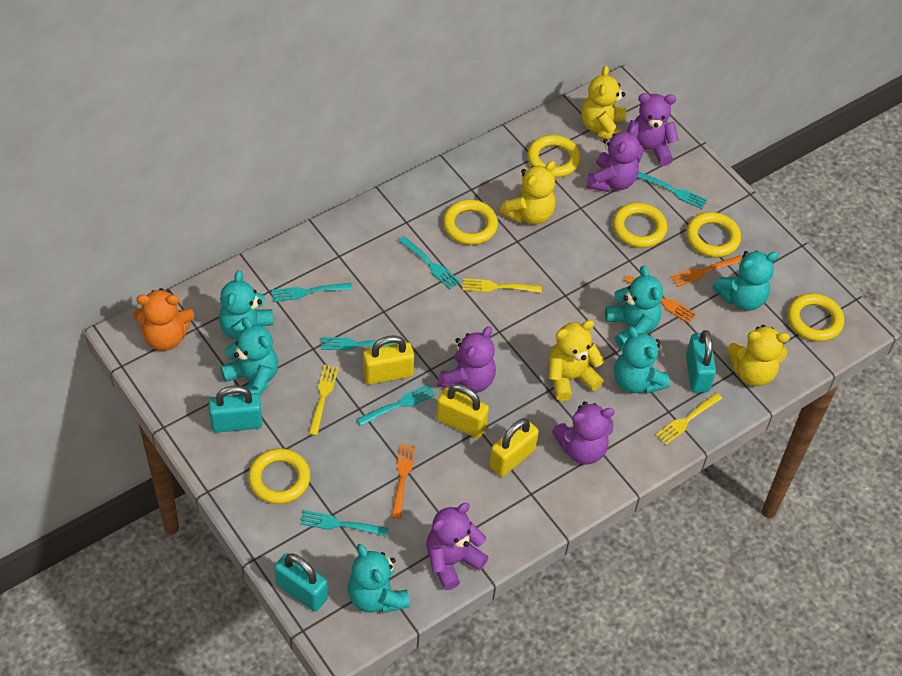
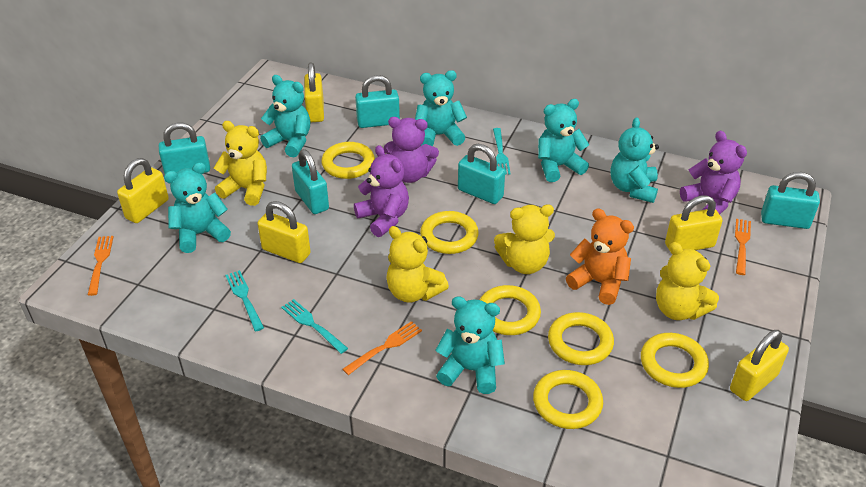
purple teddy bear: 5 -> 3
turquoise fork: 6 -> 3
turquoise padlock: 3 -> 5
yellow fork: 3 -> 0
yellow padlock: 3 -> 5

